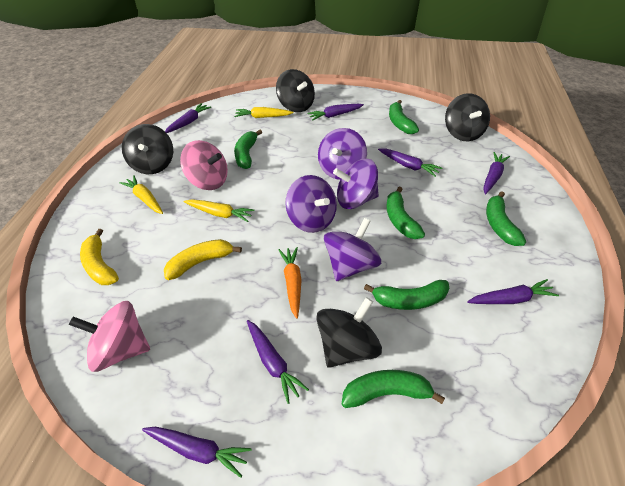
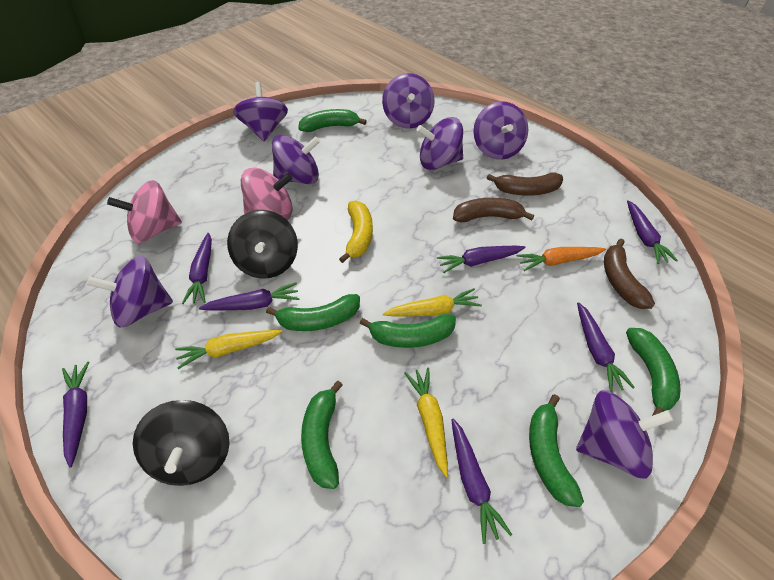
black spinning top: 4 -> 2
brown banana: 0 -> 3
purple spinning top: 4 -> 7
yellow banana: 2 -> 1

